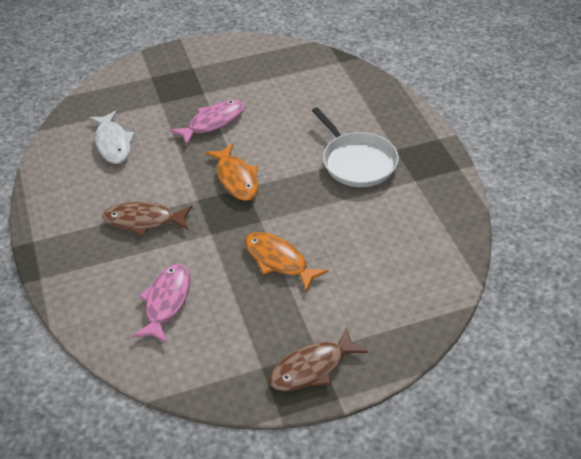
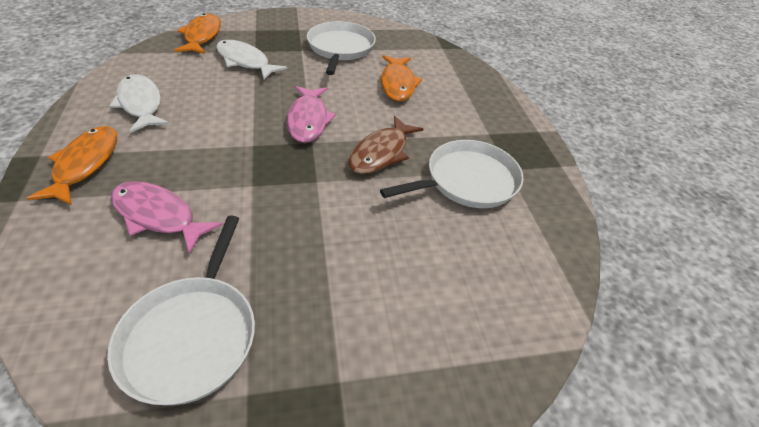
brown fish: 2 -> 1
orange fish: 2 -> 3
white fish: 1 -> 2
white pan: 1 -> 3

